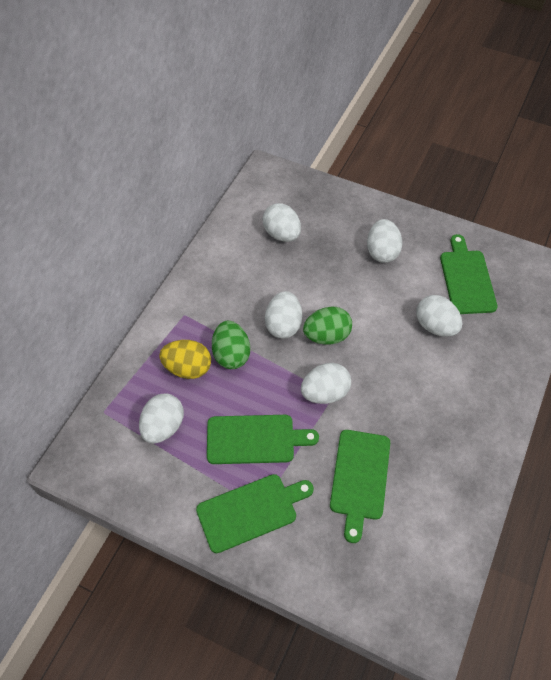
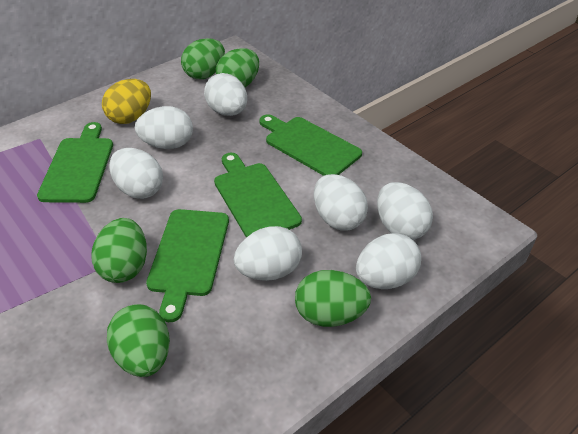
green egg: 2 -> 5
white egg: 6 -> 7

